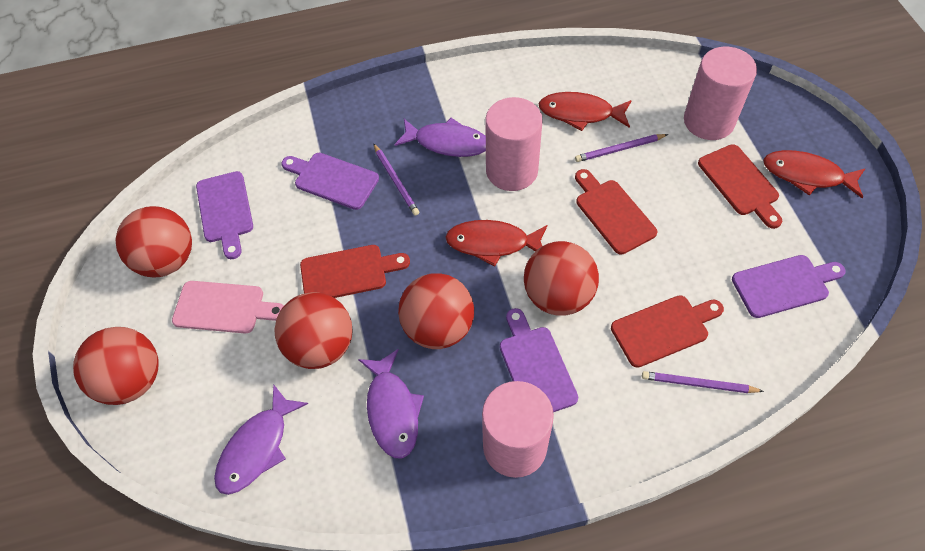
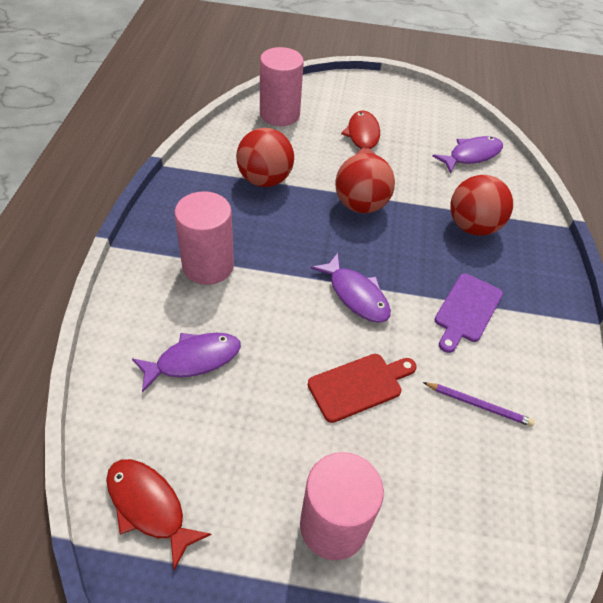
pink cutting board: 1 -> 0
purple cutting board: 4 -> 1
purple pencil: 3 -> 1
red ball: 5 -> 3
red cutting board: 4 -> 1
red fish: 3 -> 2

